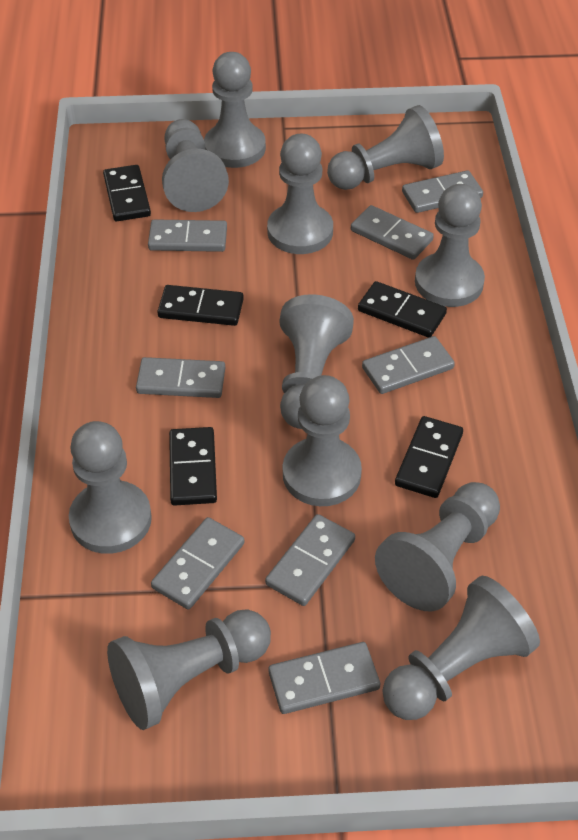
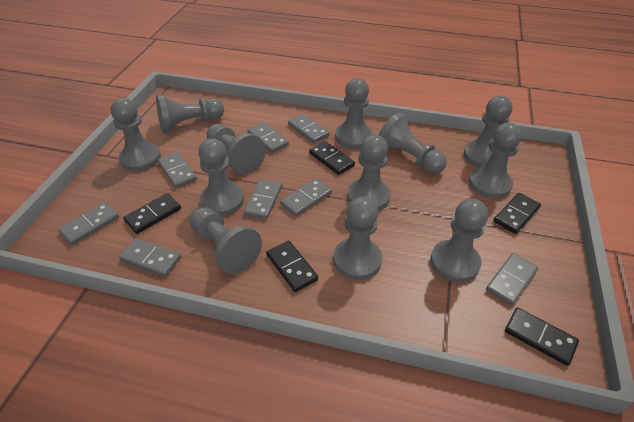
grey pawn: 11 -> 12

